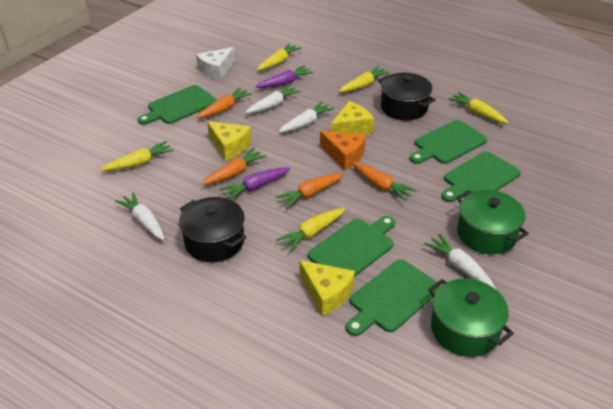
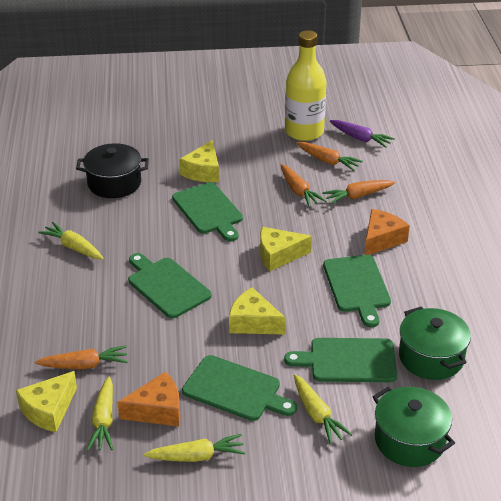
black pot: 2 -> 1
orange cheese: 1 -> 2
purple carrot: 2 -> 1
white carrot: 4 -> 0
white cheese: 1 -> 0
yellow bottle: 0 -> 1
yellow carrot: 5 -> 4
yellow cheese: 3 -> 4

